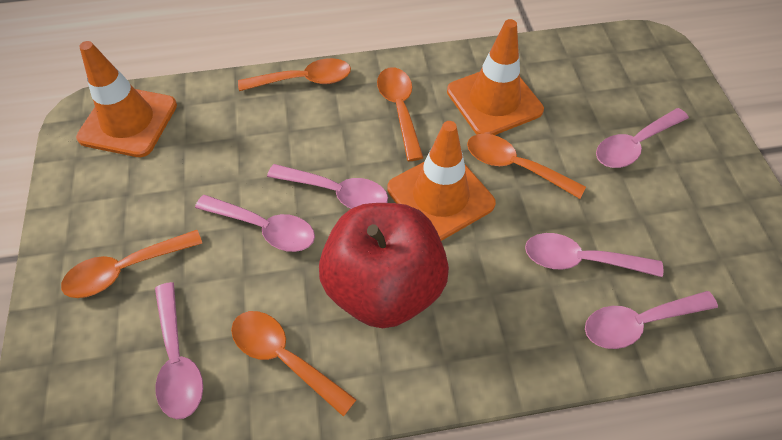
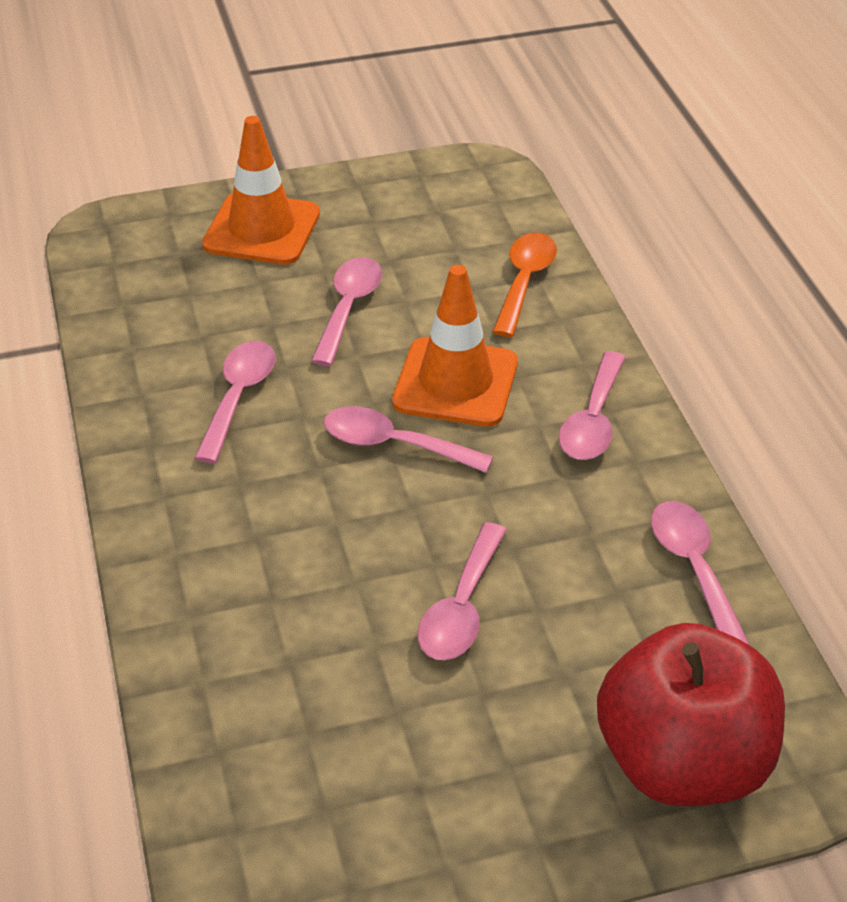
orange spoon: 5 -> 1
orange traffic cone: 3 -> 2

